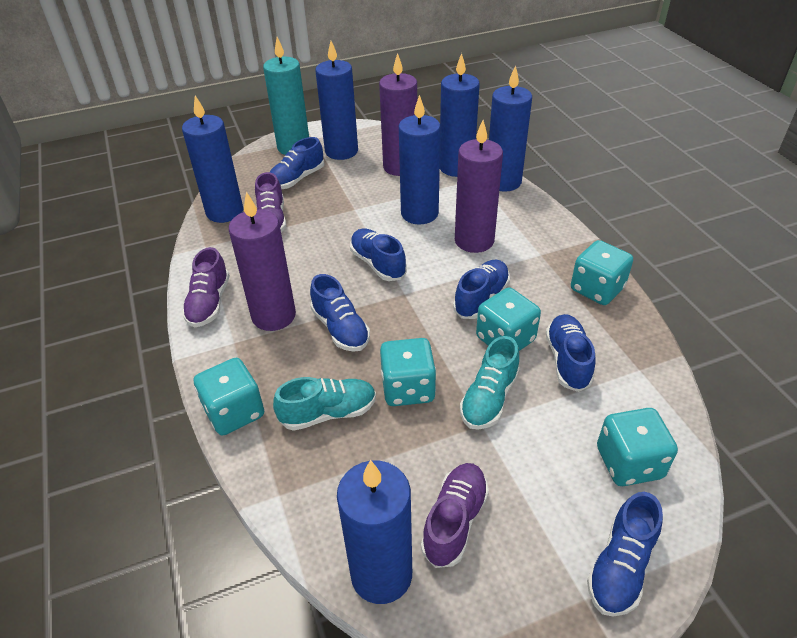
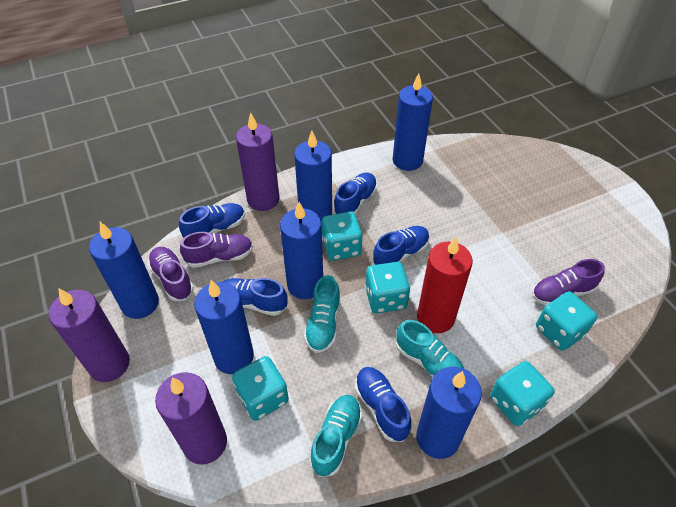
blue shoe: 6 -> 5
red candle: 0 -> 1
turquoise candle: 1 -> 0
turquoise shoe: 2 -> 3

